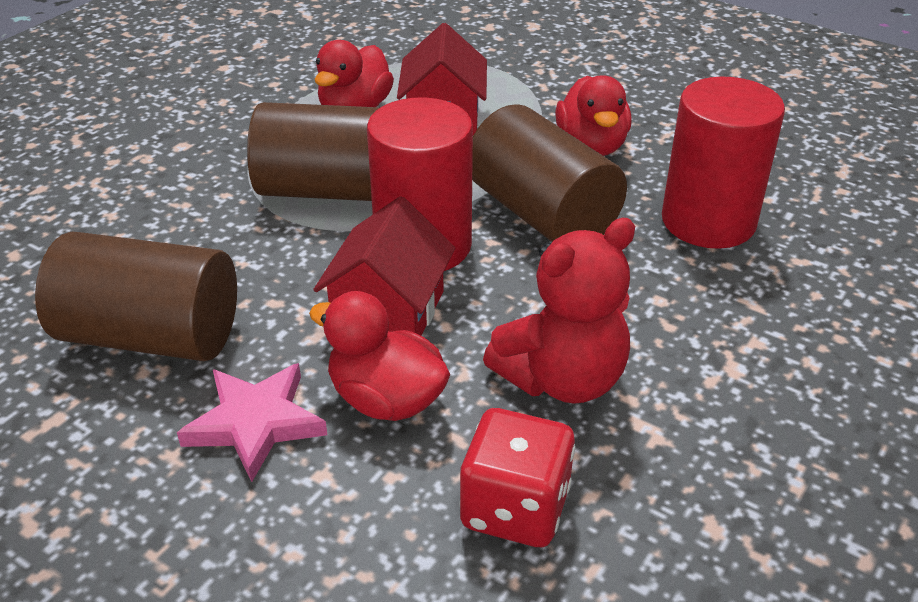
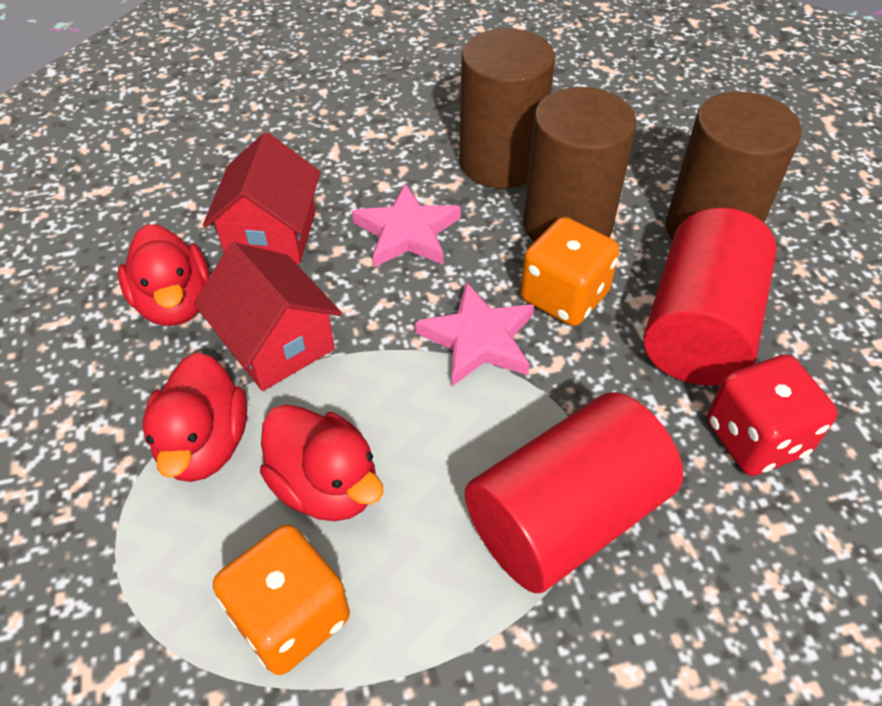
orange dice: 0 -> 2
pink star: 1 -> 2
red teddy bear: 1 -> 0

